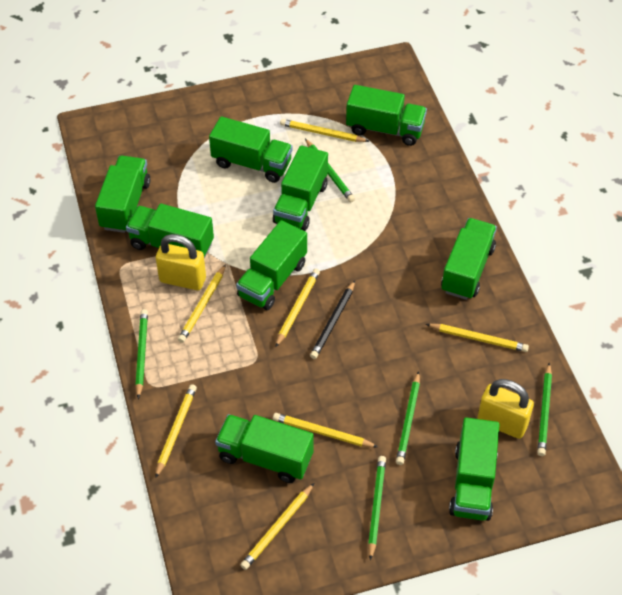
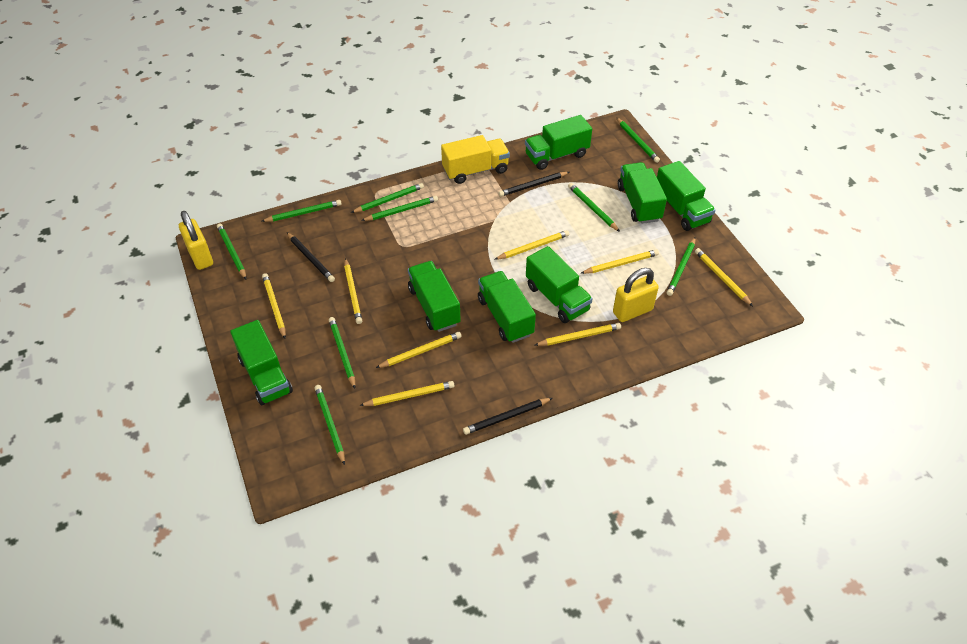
black pencil: 1 -> 3
green pencil: 5 -> 9
green truck: 9 -> 7
yellow pencil: 7 -> 8
yellow truck: 0 -> 1

